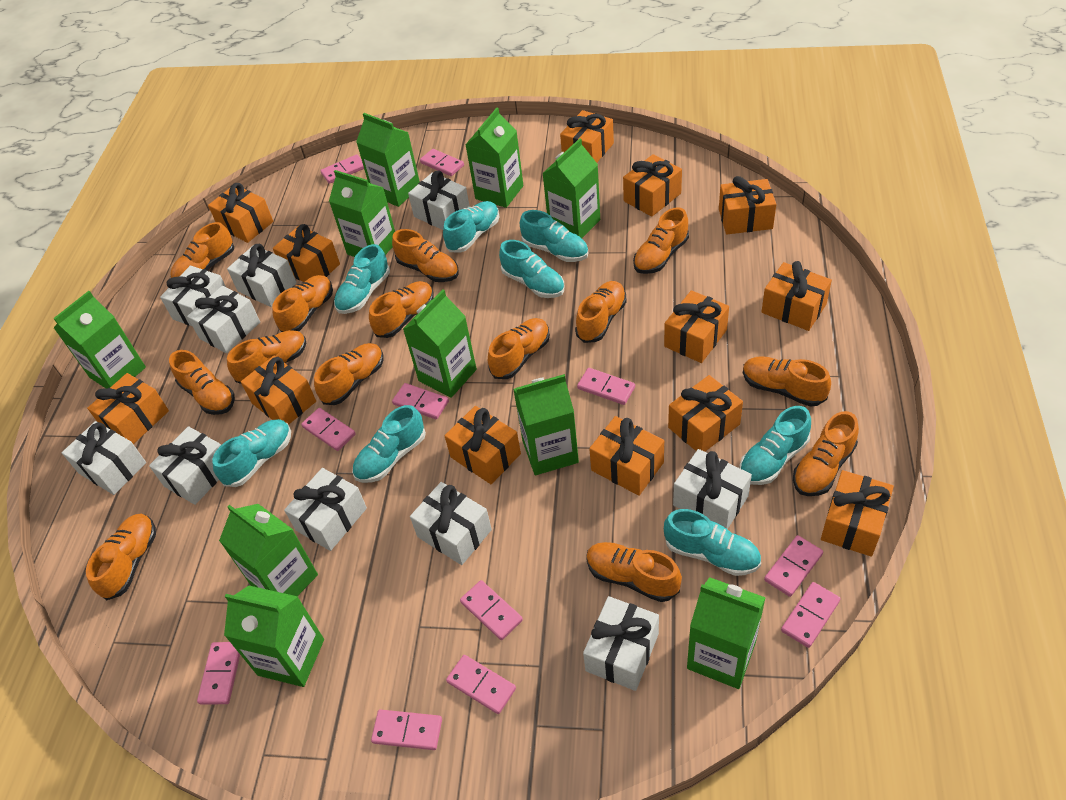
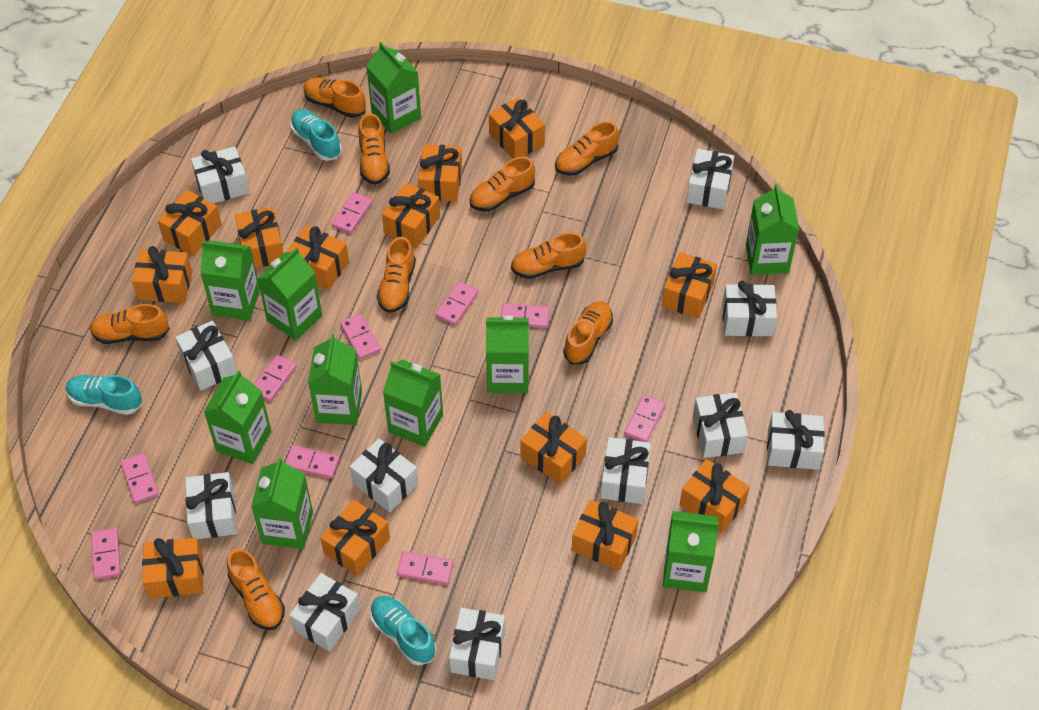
orange shoe: 14 -> 9
pink domino: 11 -> 10
turquoise shoe: 8 -> 3
white gift: 10 -> 11

